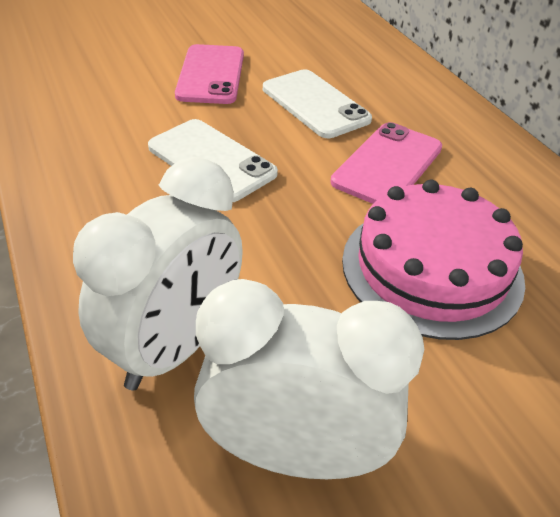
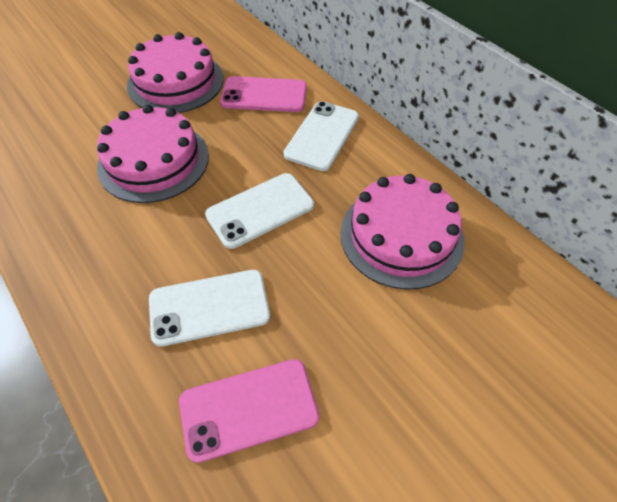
pink cake: 1 -> 3
white clock: 2 -> 0
white phone: 2 -> 3

